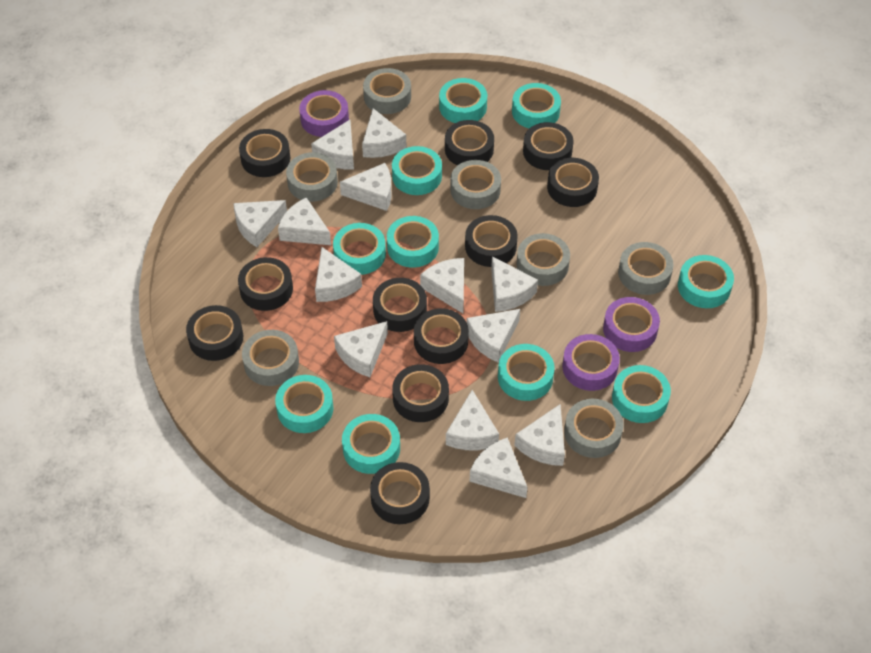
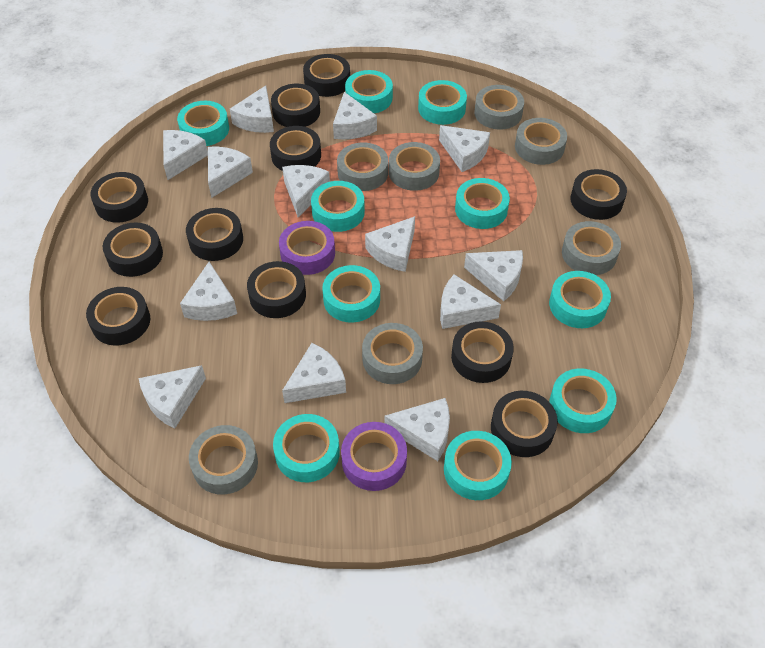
purple tape: 3 -> 2

